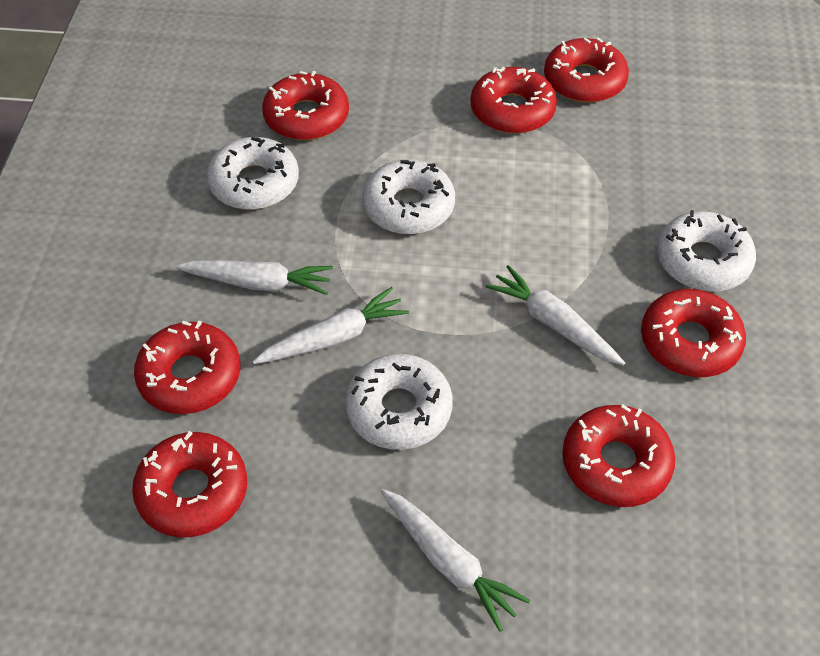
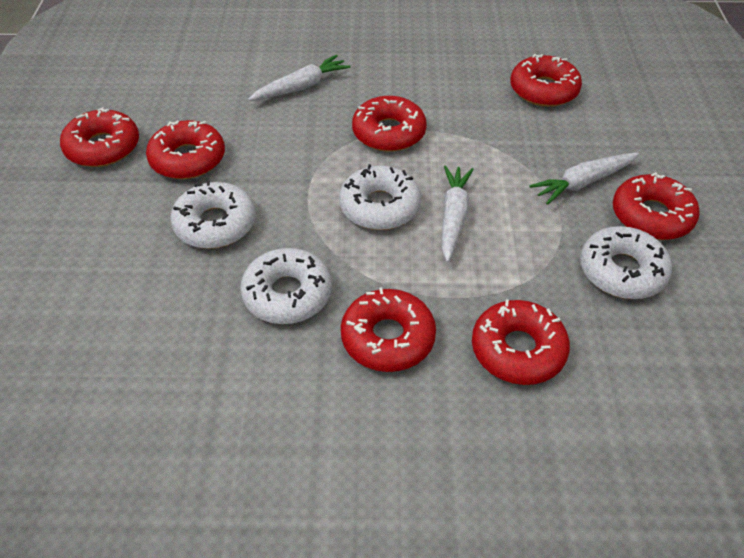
white carrot: 4 -> 3

